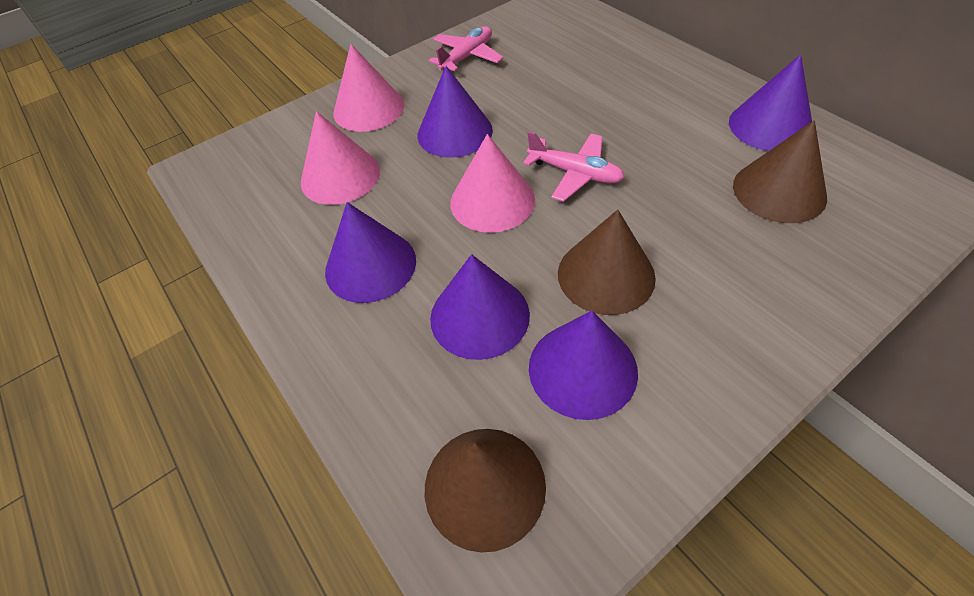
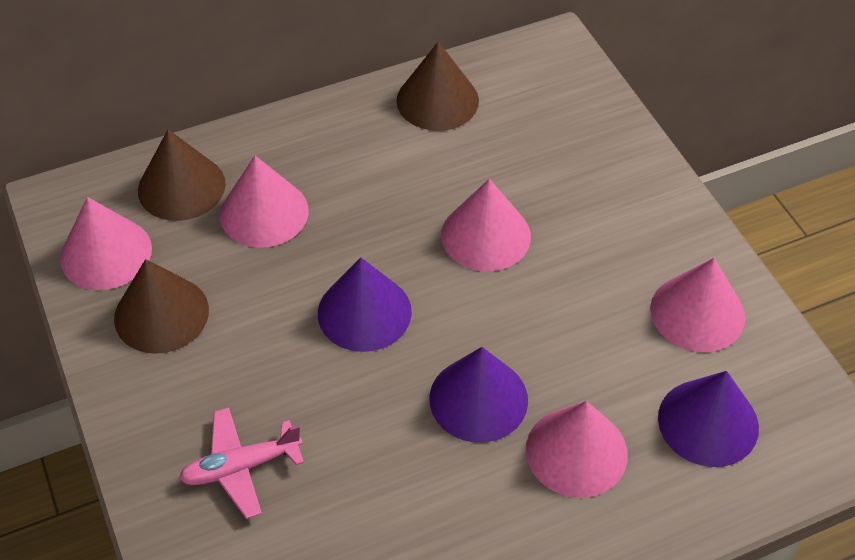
pink cone: 3 -> 5
pink plane: 2 -> 1
purple cone: 5 -> 3

